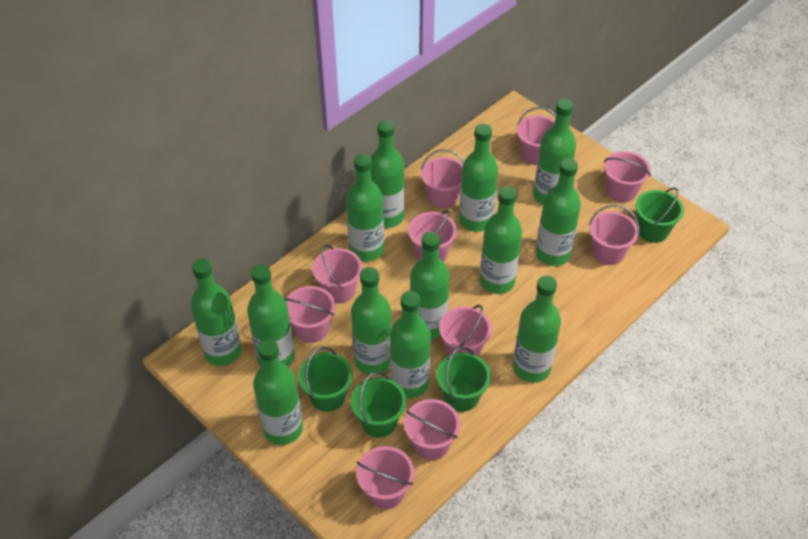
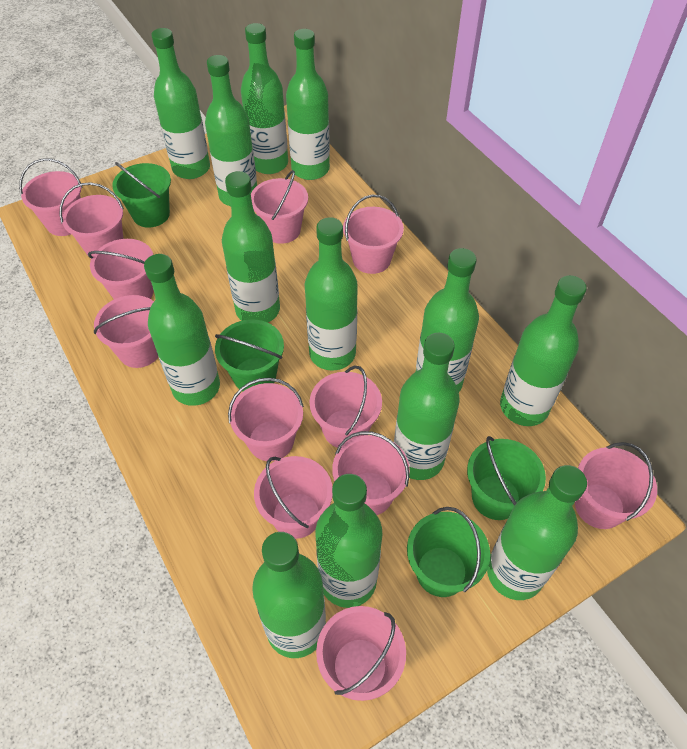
pink bucket: 10 -> 12

